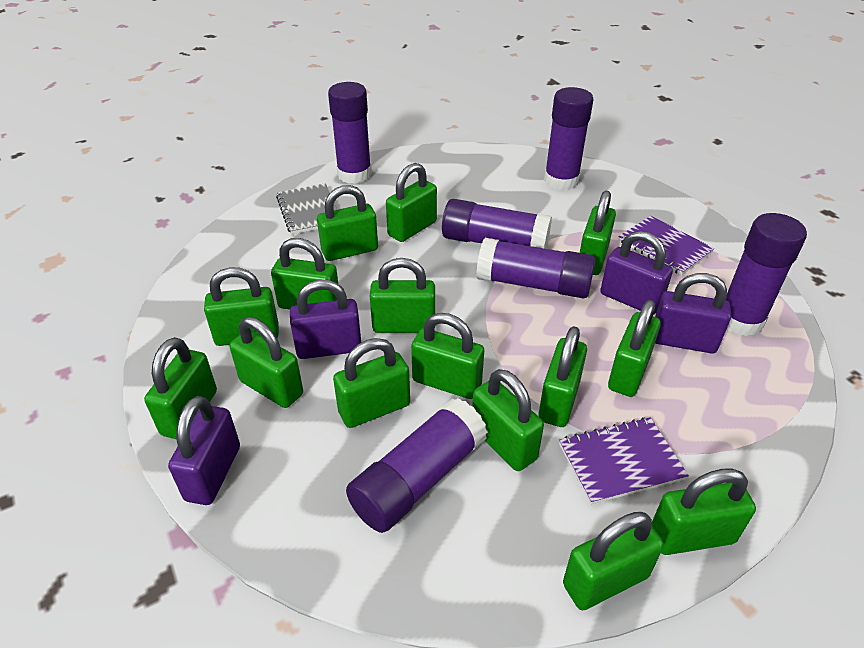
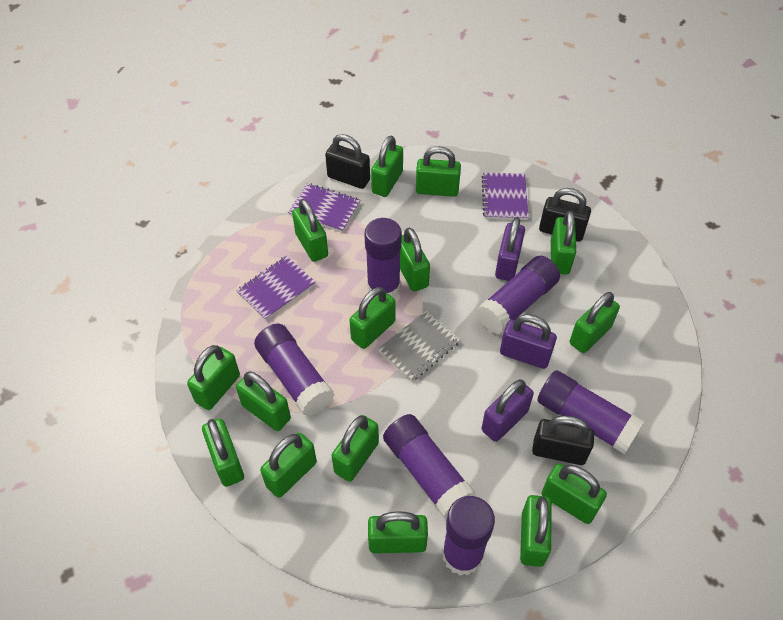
black padlock: 0 -> 3
purple notebook: 2 -> 3
purple padlock: 4 -> 3

